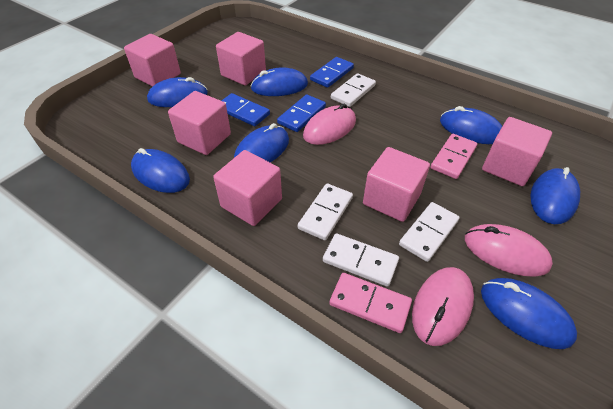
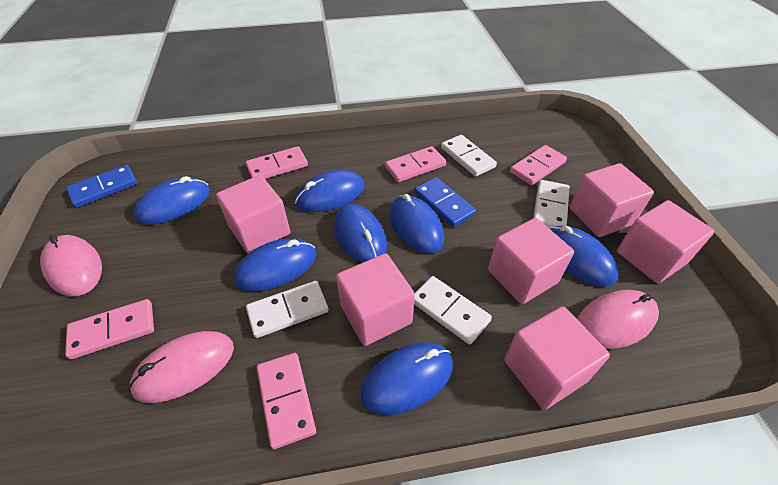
blue domino: 3 -> 2
pink domino: 2 -> 5

